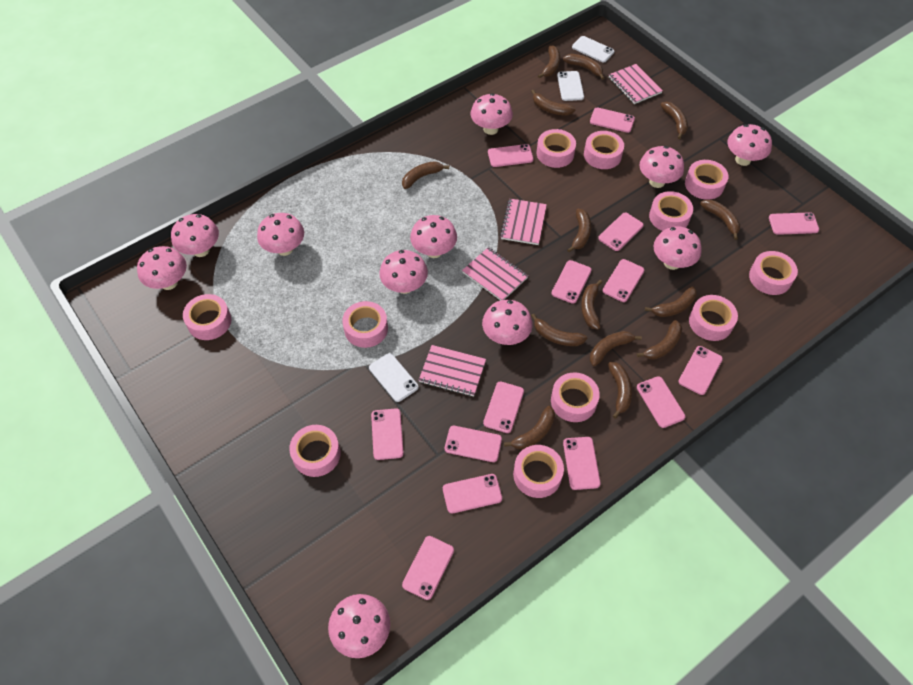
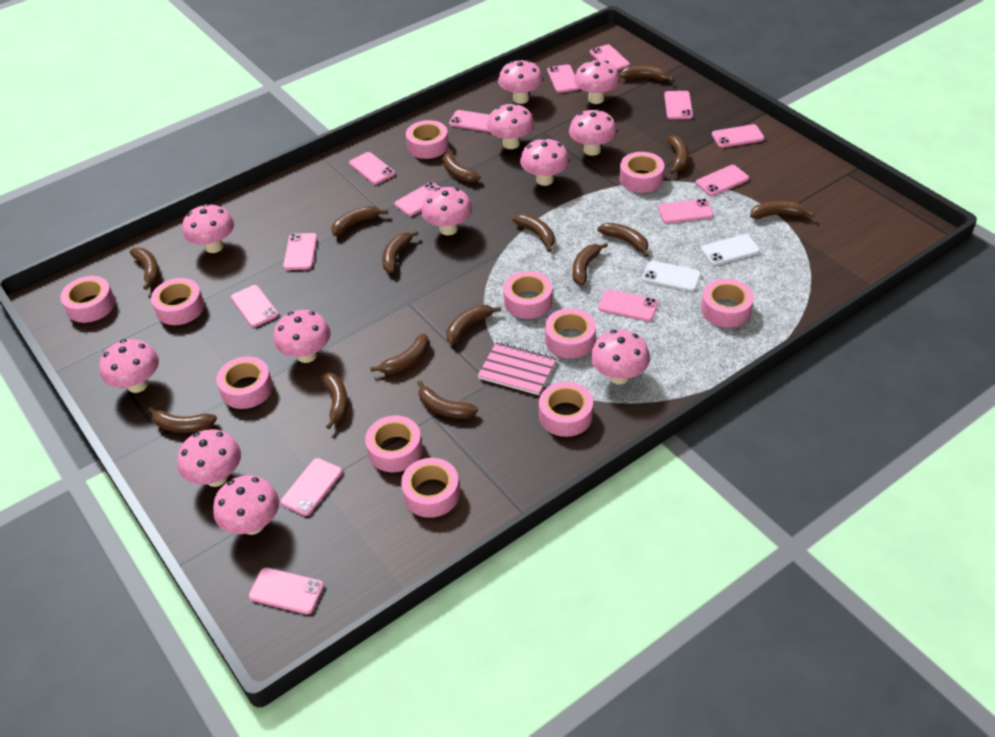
brown banana: 14 -> 15
pink mushroom: 11 -> 12
pink notebook: 4 -> 1
white phone: 3 -> 2

